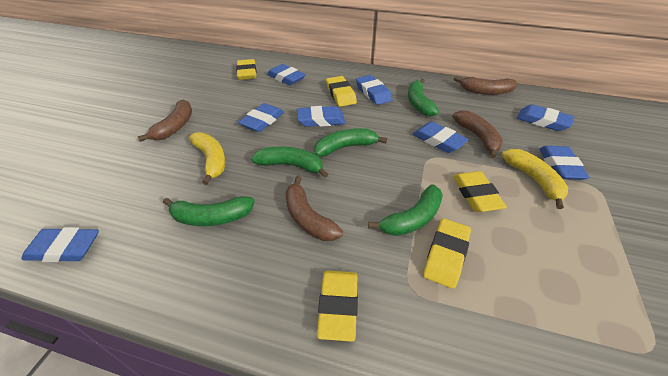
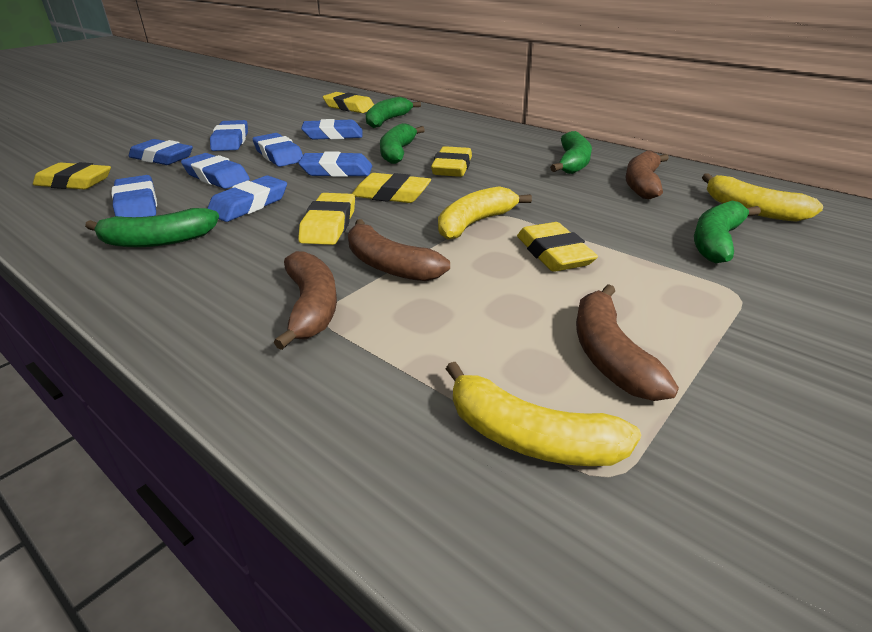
yellow banana: 2 -> 3
yellow eraser: 5 -> 6

